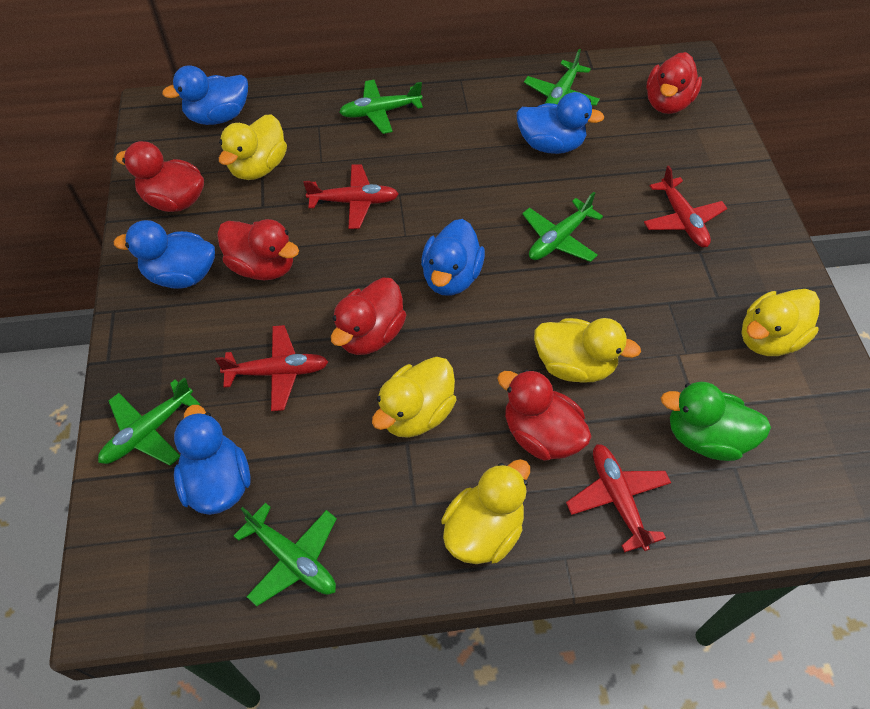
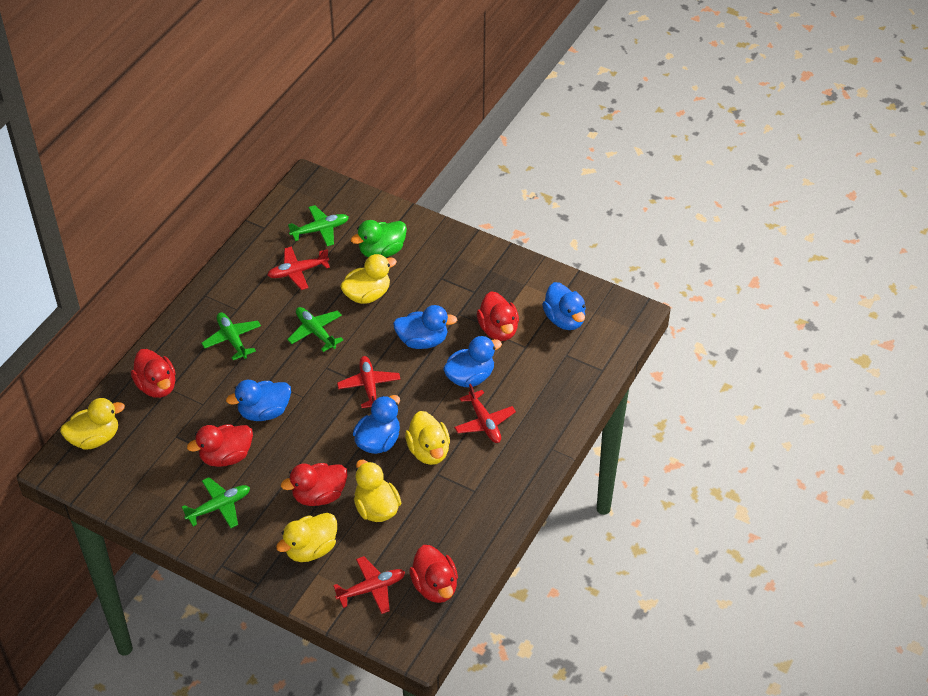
green plane: 5 -> 4

